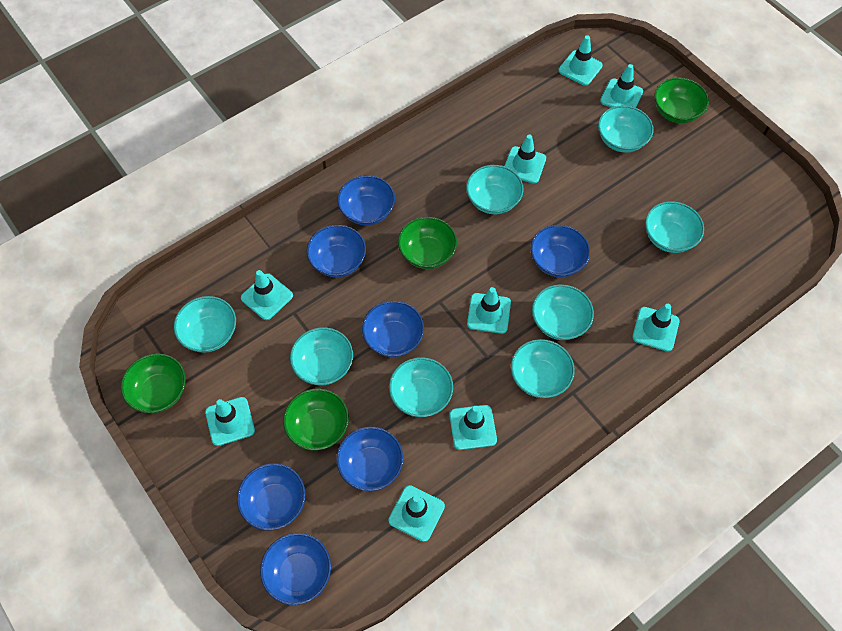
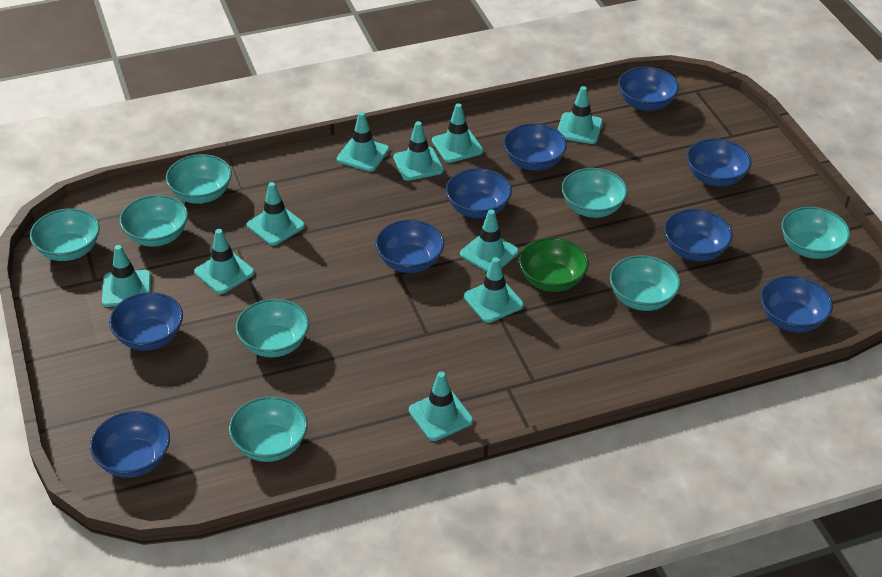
blue bowl: 7 -> 9
green bowl: 4 -> 1
turquoise traffic cone: 9 -> 10

